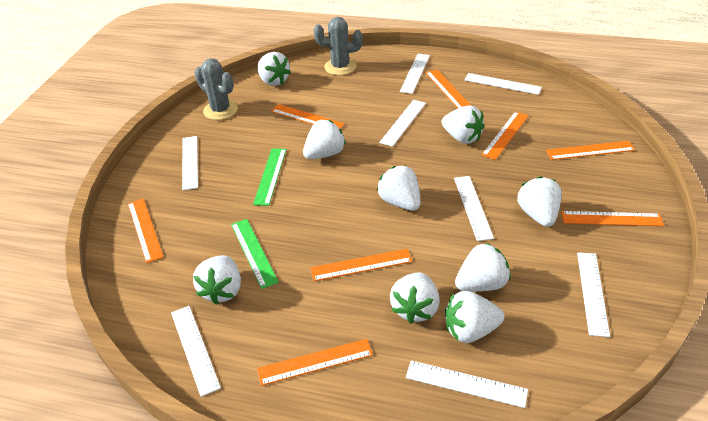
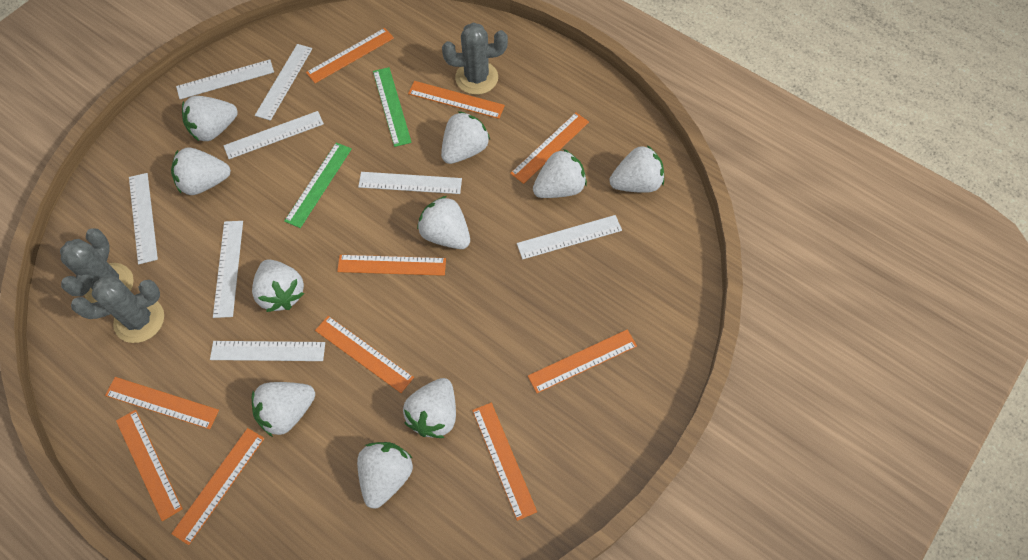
grey cactus: 2 -> 3
orange ruler: 8 -> 10
white strawberry: 9 -> 10

